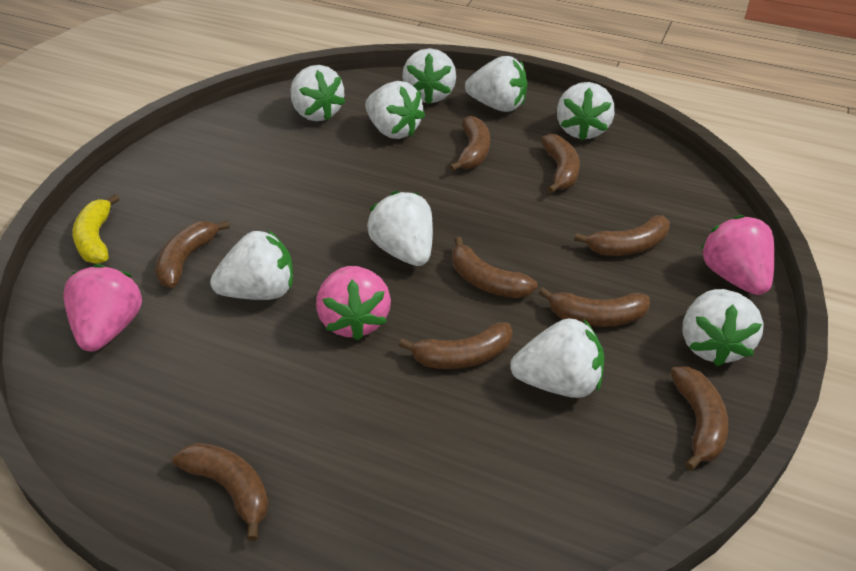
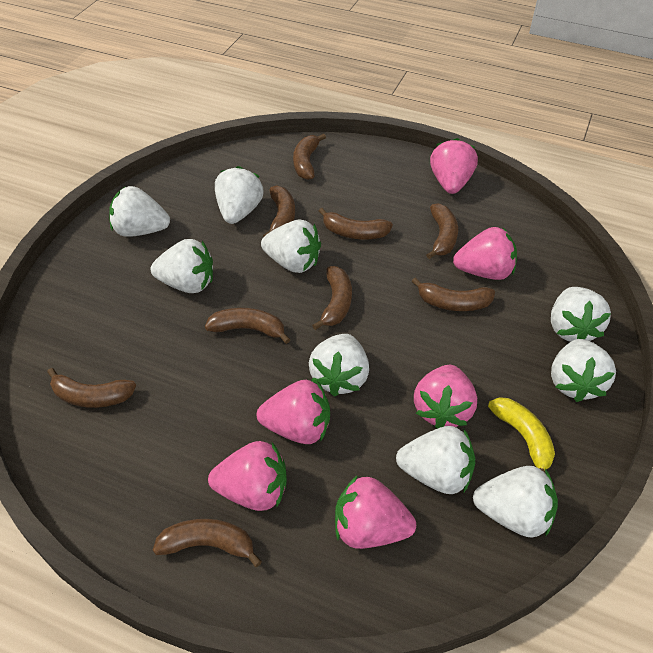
pink strawberry: 3 -> 6

